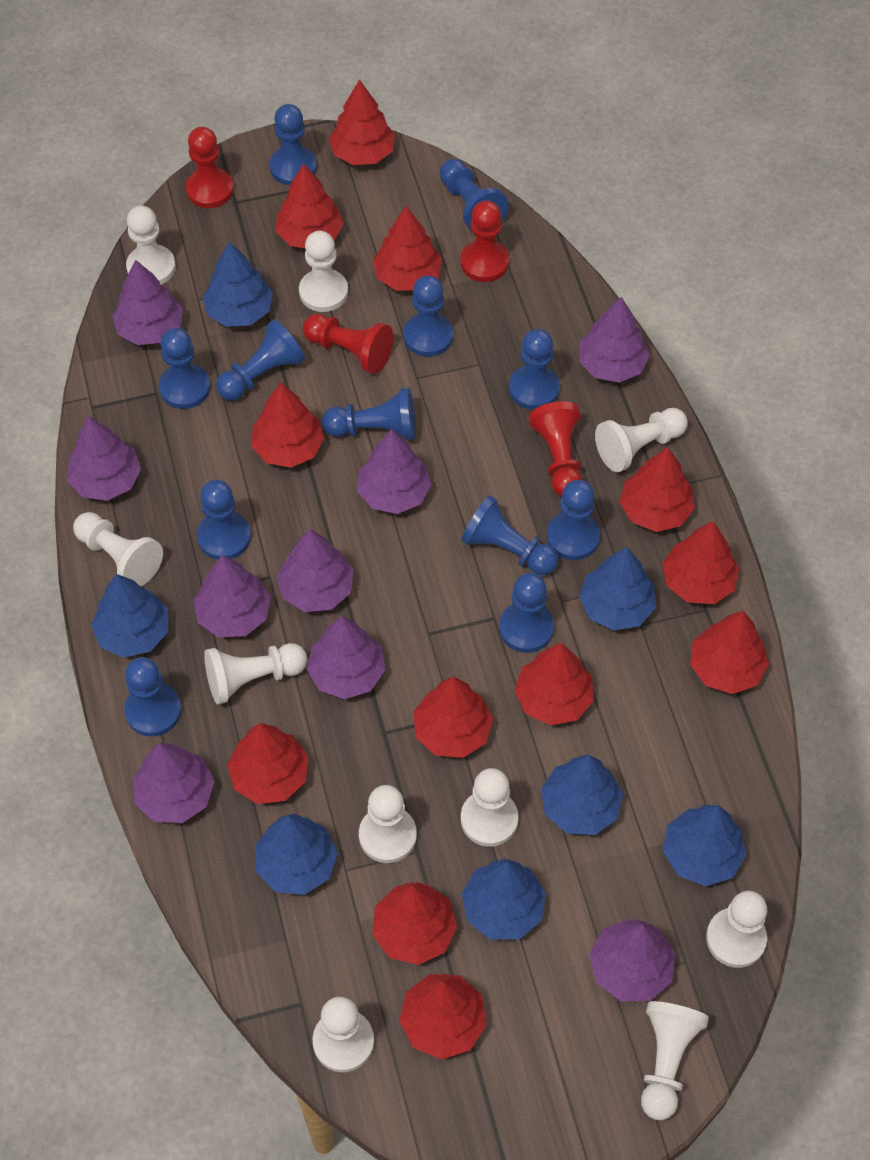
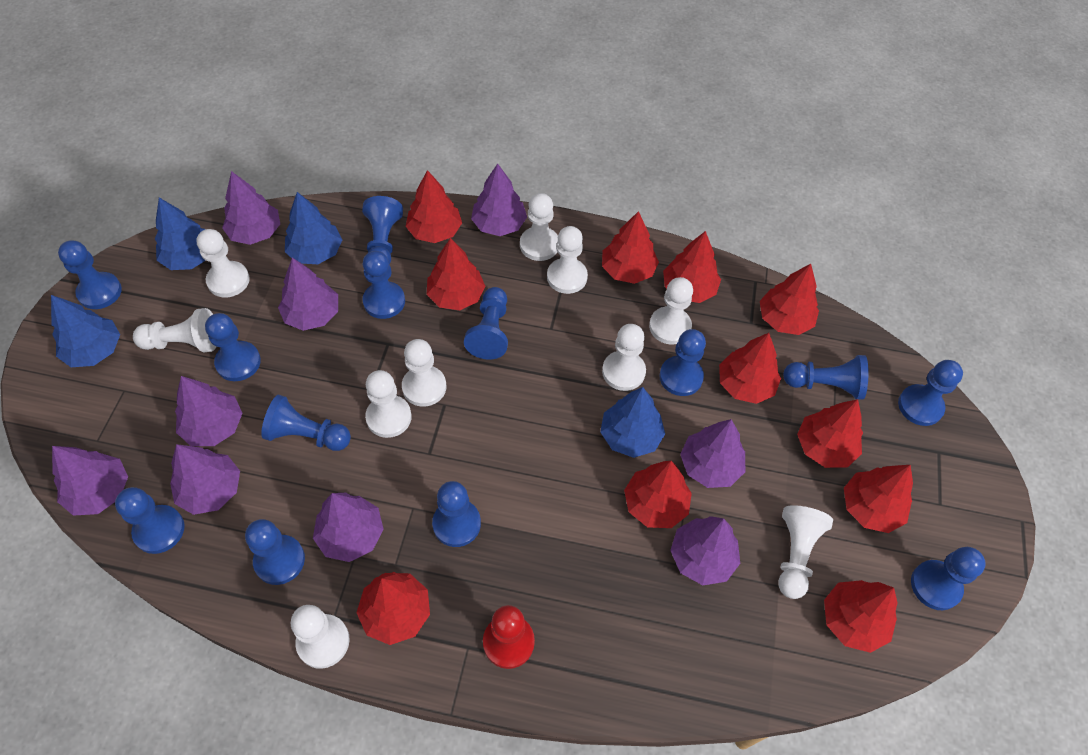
blue pawn: 12 -> 13
blue tree: 7 -> 4
red pawn: 4 -> 1
red tree: 12 -> 11

